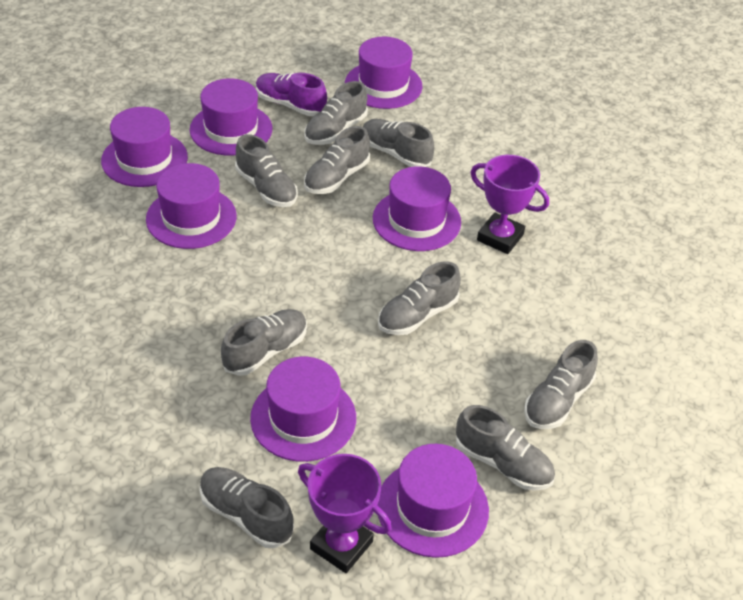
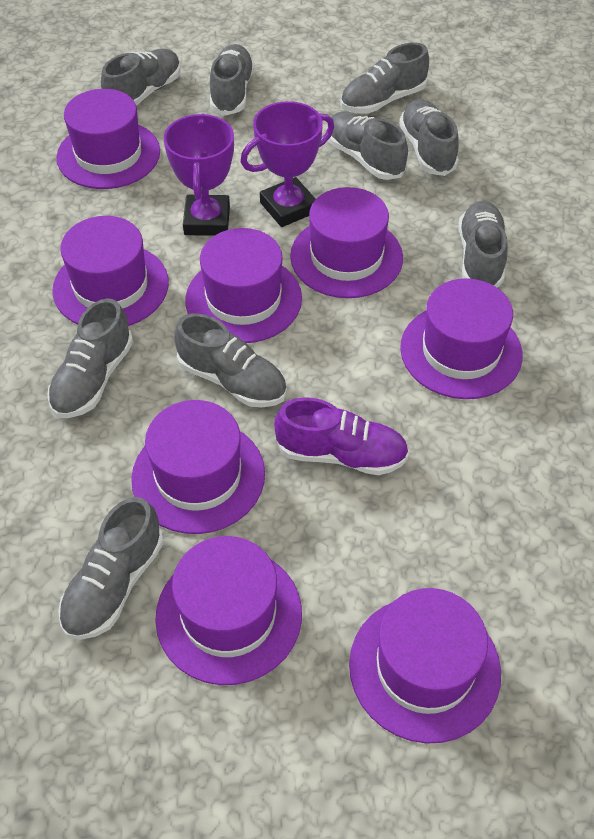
purple hat: 7 -> 8

